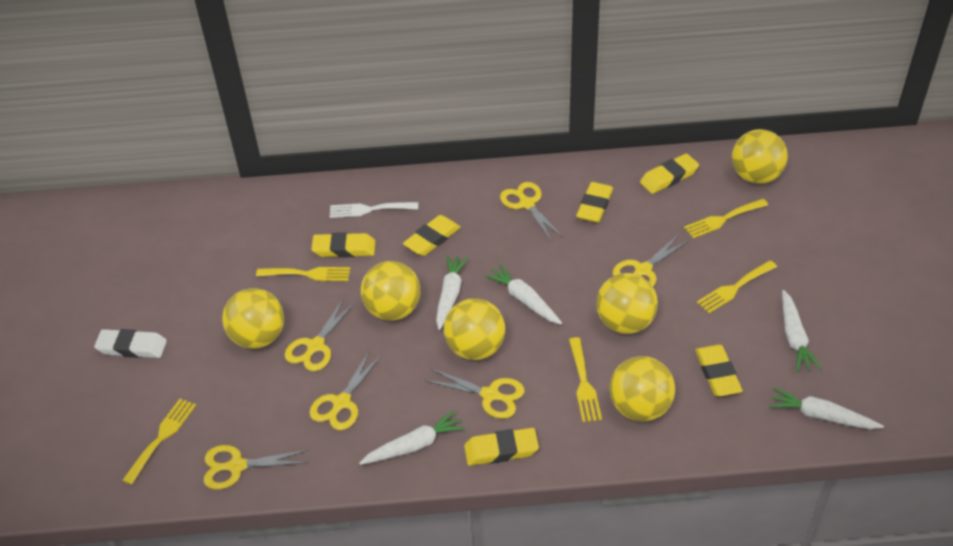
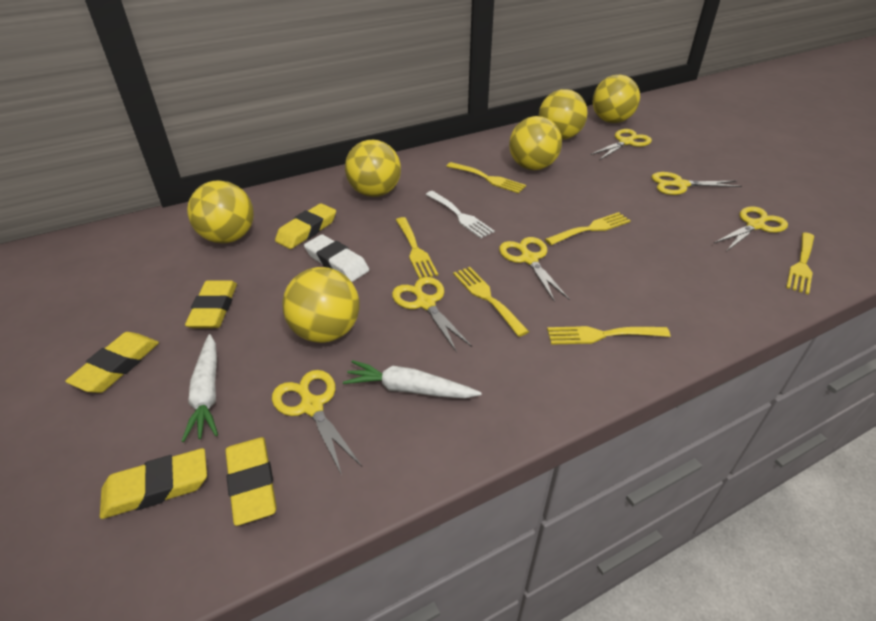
white carrot: 5 -> 2
yellow eraser: 6 -> 5
yellow fork: 5 -> 6

